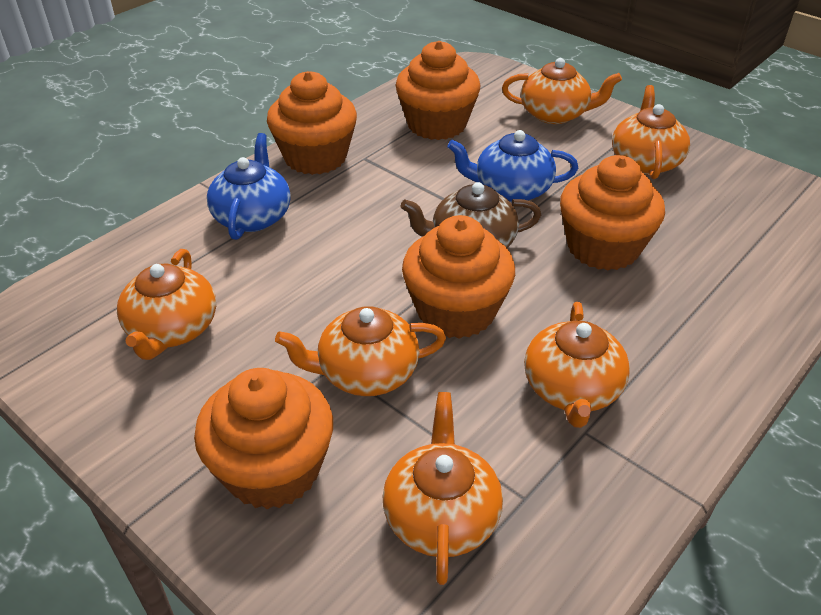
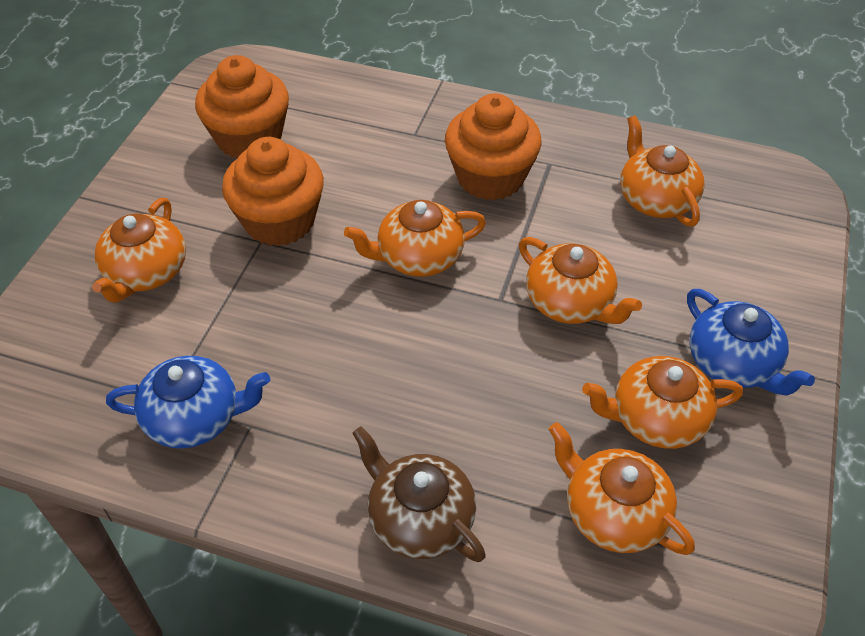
orange cupcake: 5 -> 3

